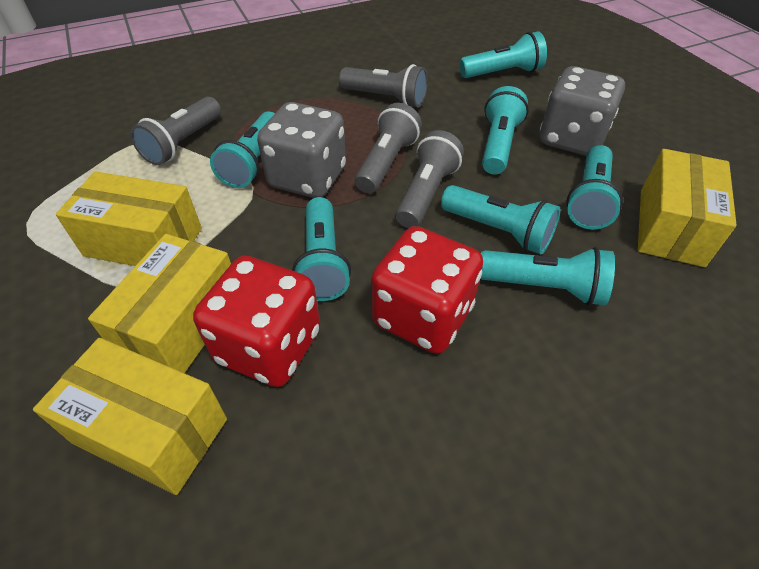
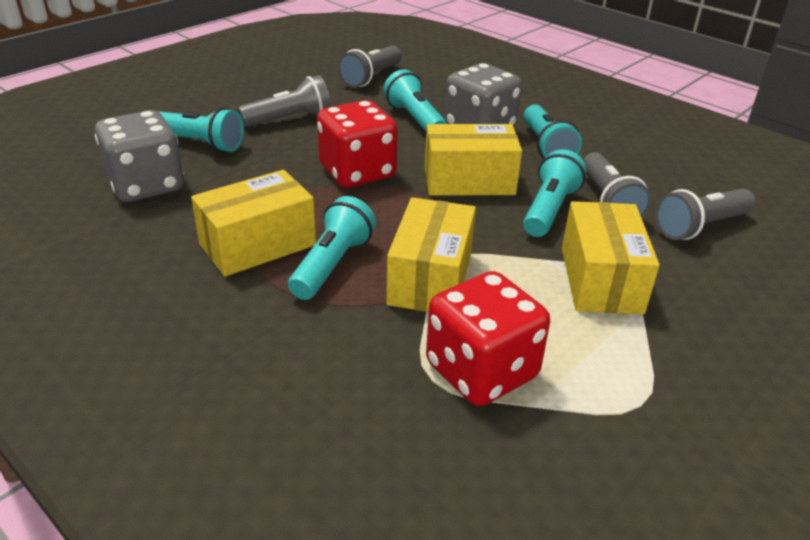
turquoise flashlight: 7 -> 5

